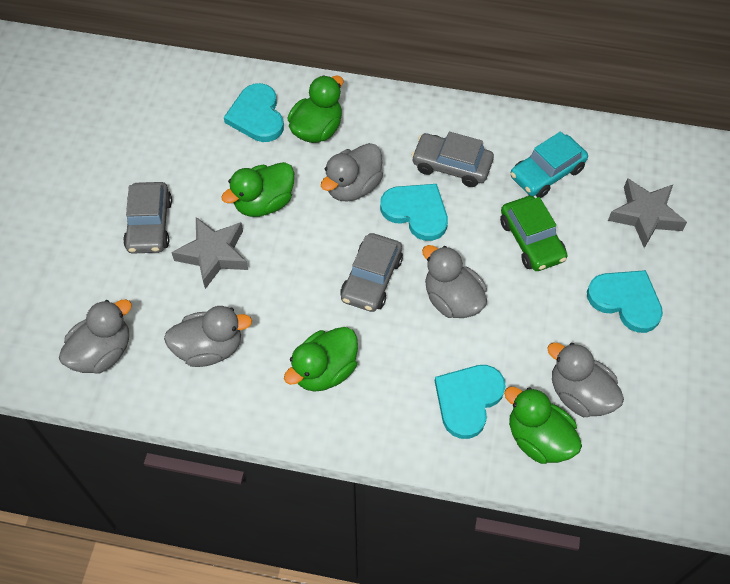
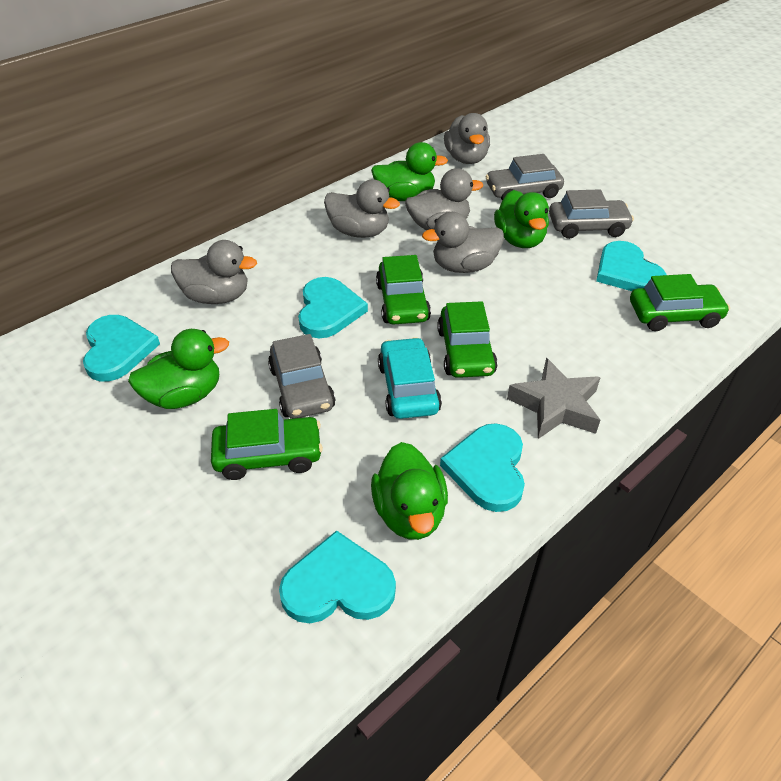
green car: 1 -> 4
grey star: 2 -> 1
turquoise heart: 4 -> 5

